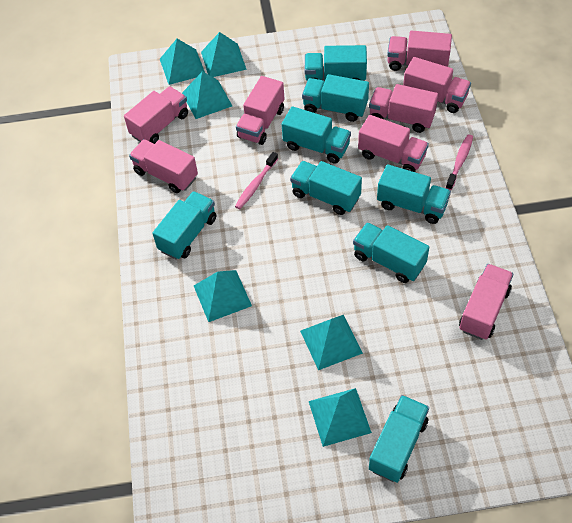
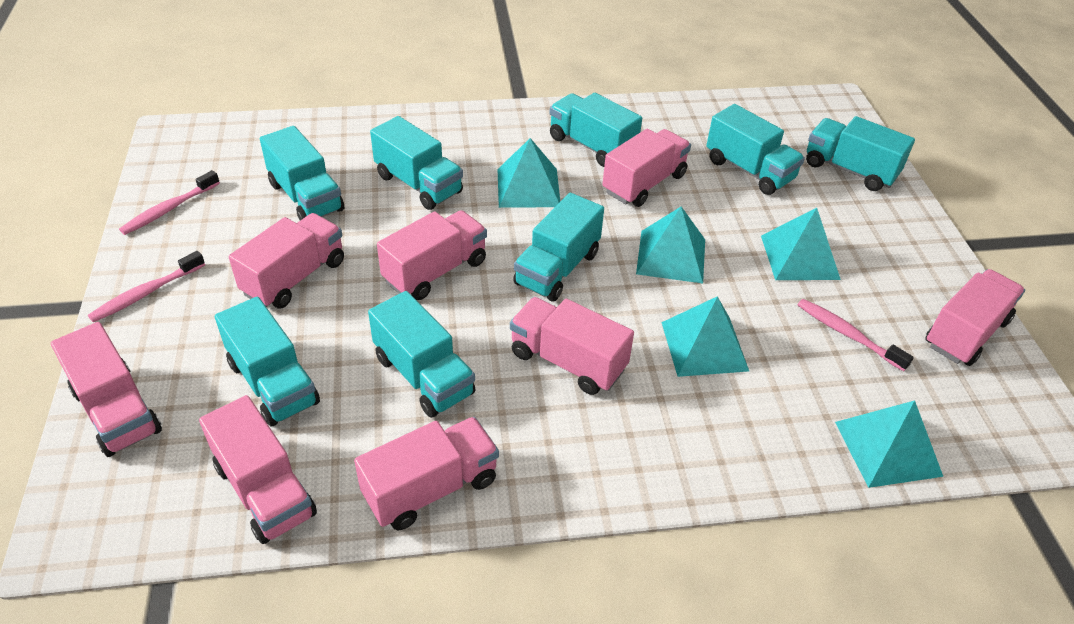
pink toothbrush: 2 -> 3
turquoise pyramid: 6 -> 5

